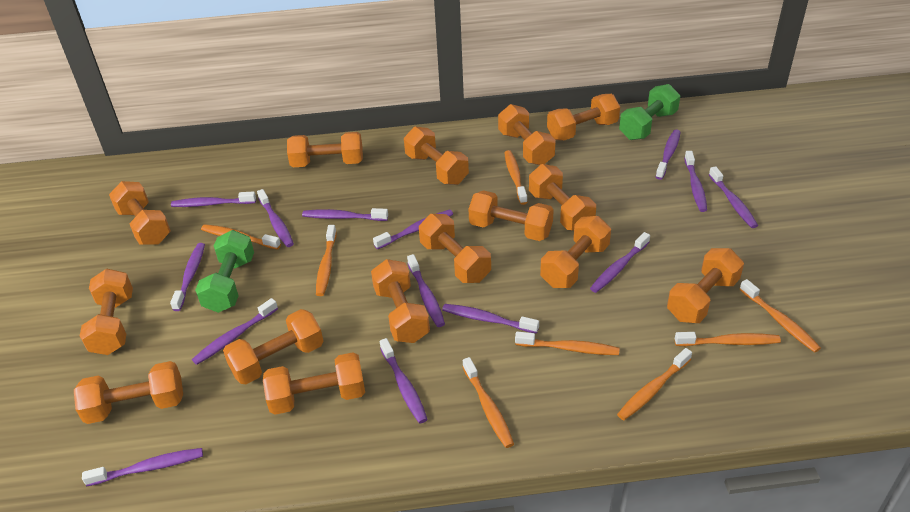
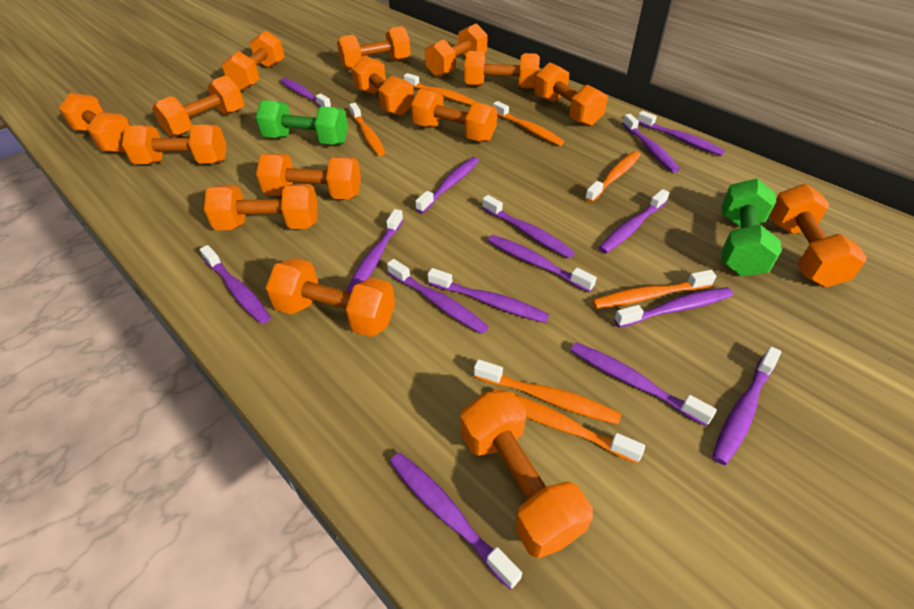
orange toothbrush: 8 -> 7
purple toothbrush: 14 -> 15

